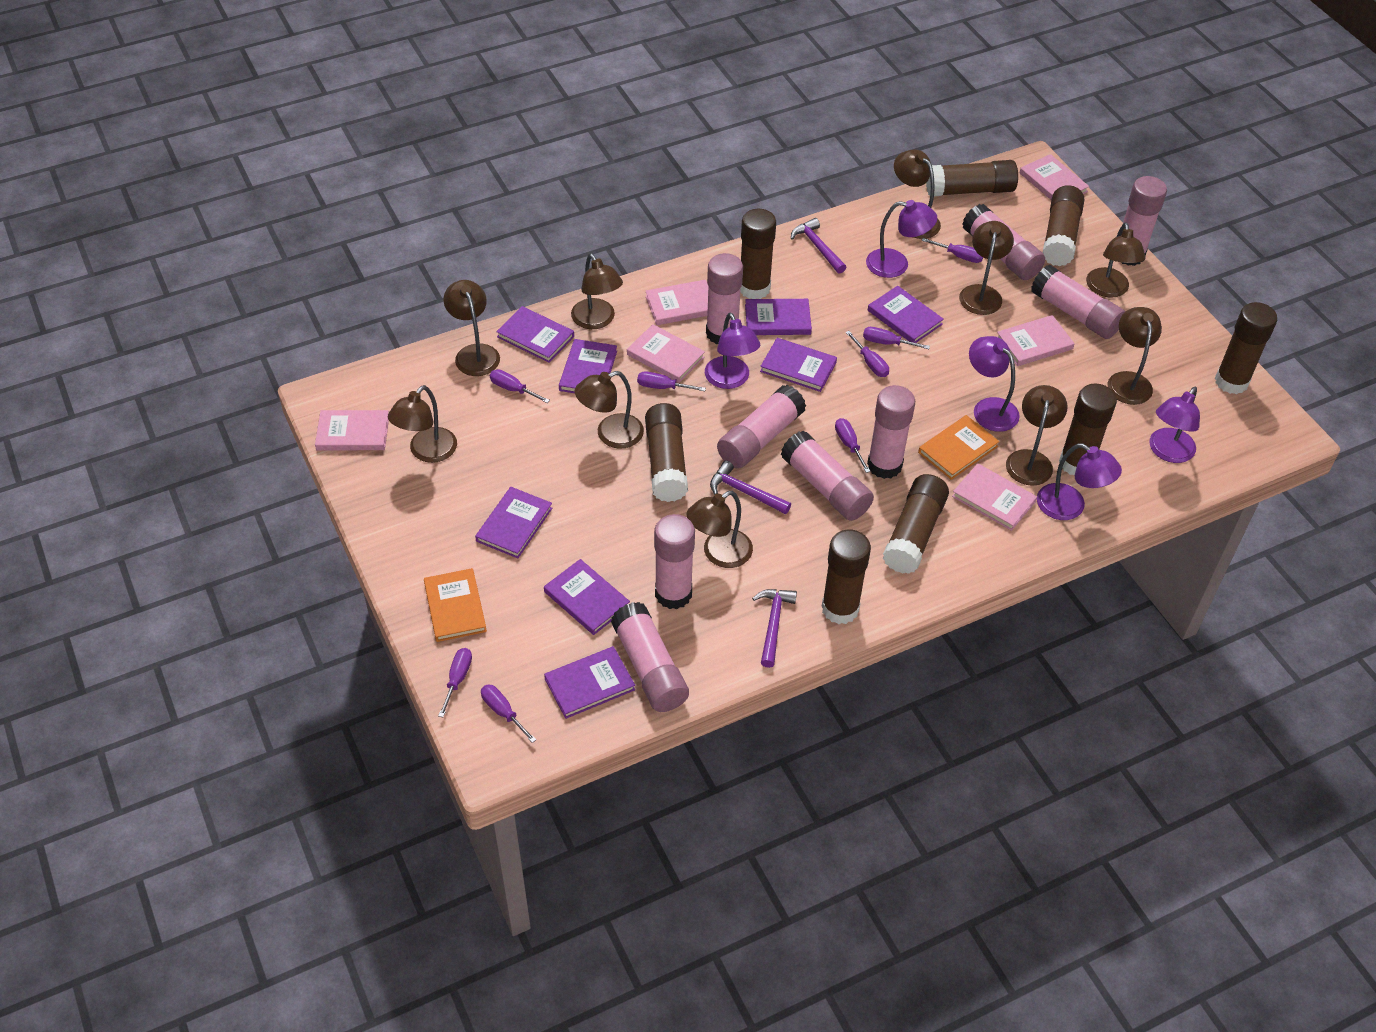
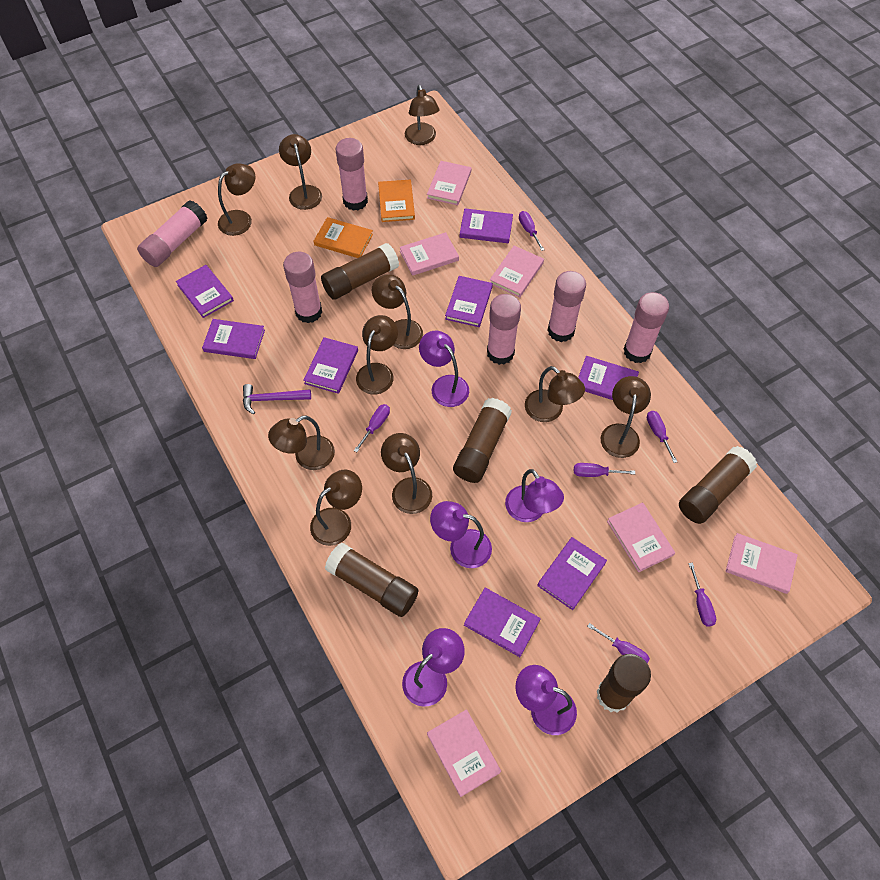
brown glue stick: 8 -> 5
pink glue stick: 9 -> 6
purple hammer: 3 -> 1
purple screwdriver: 8 -> 6

